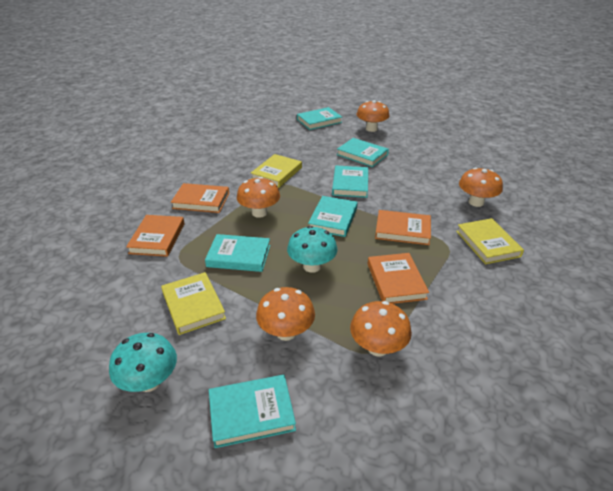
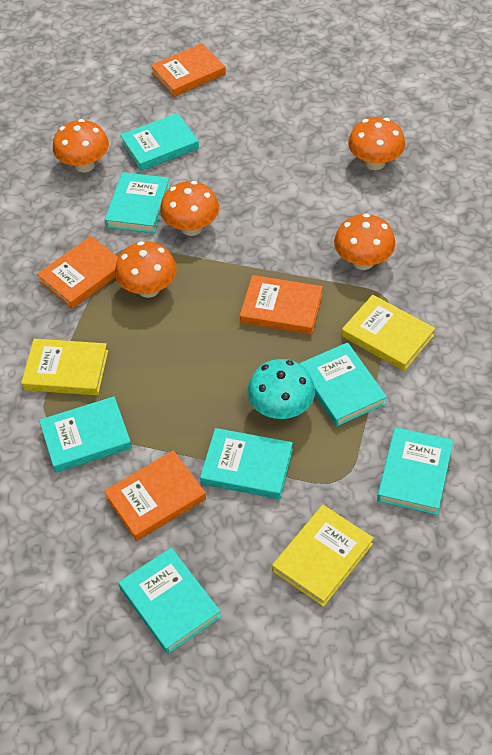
turquoise book: 6 -> 7
turquoise mushroom: 2 -> 1

